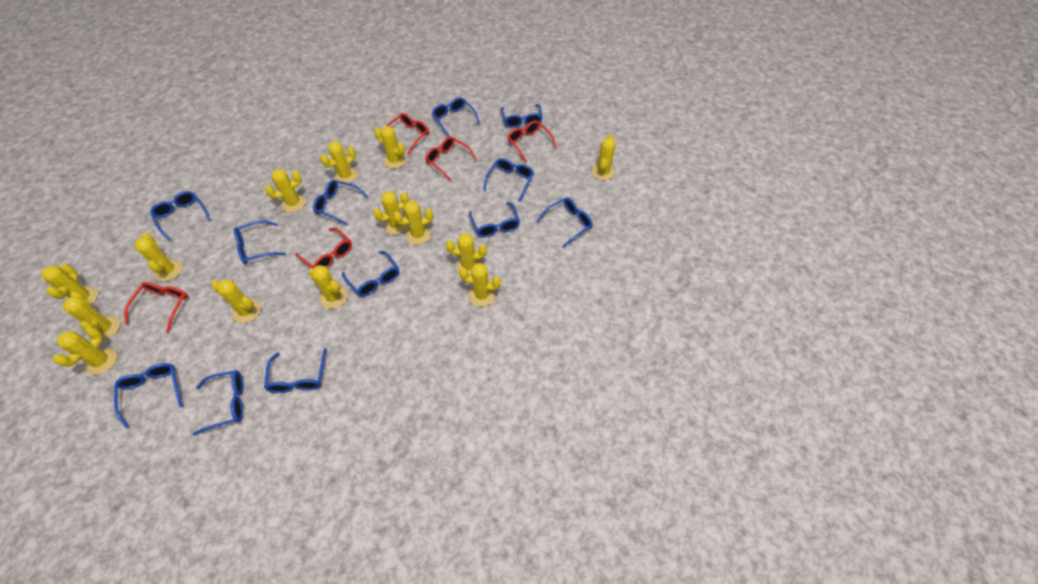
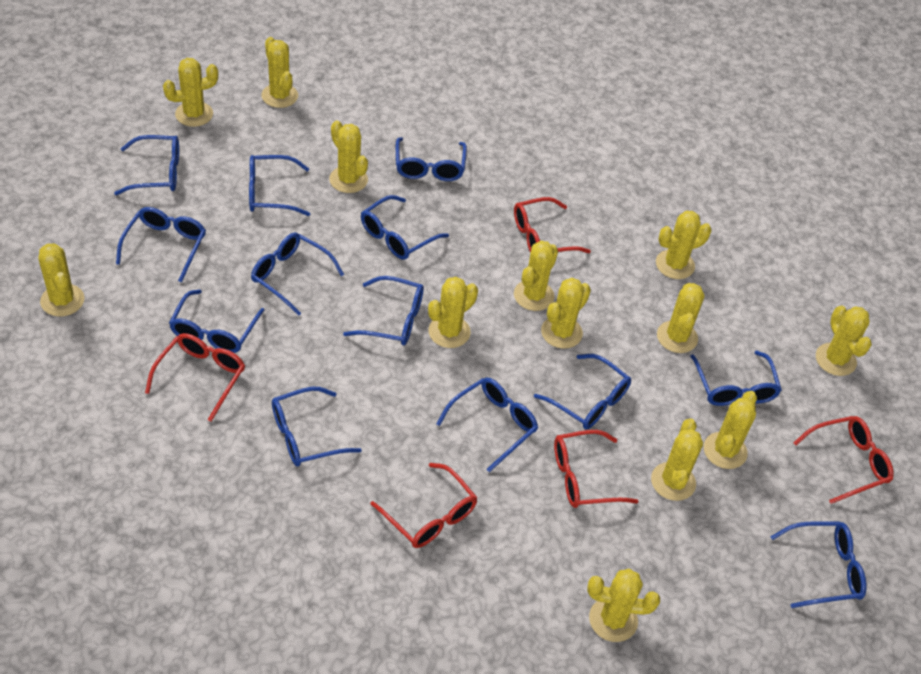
blue glasses: 12 -> 13
yellow cactus: 14 -> 13

